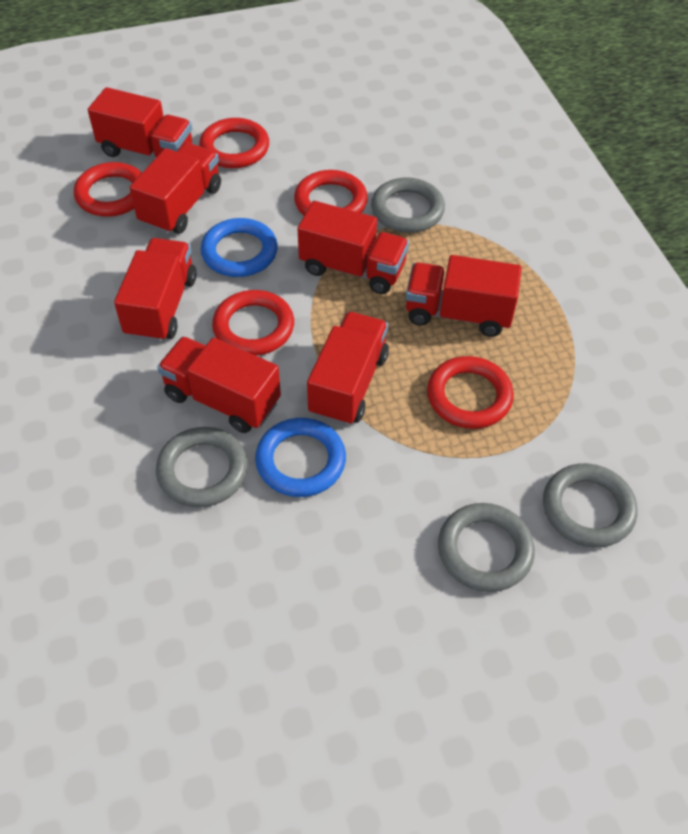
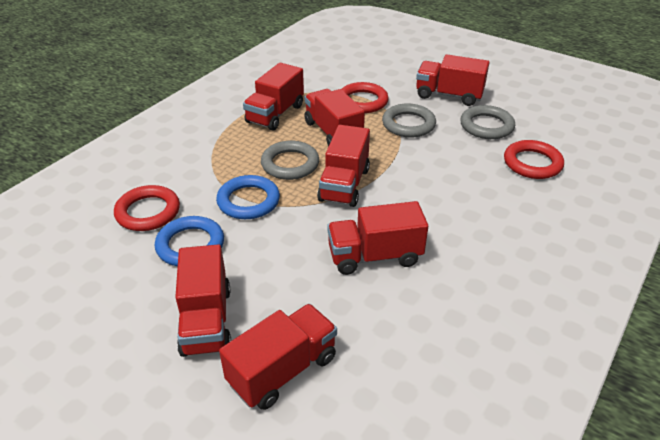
grey ring: 4 -> 3
red ring: 5 -> 3

